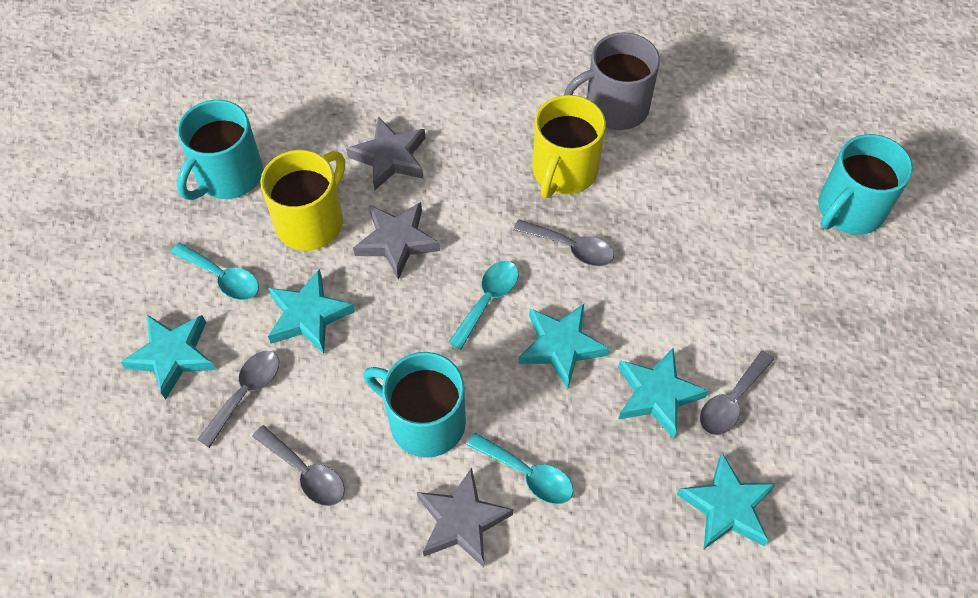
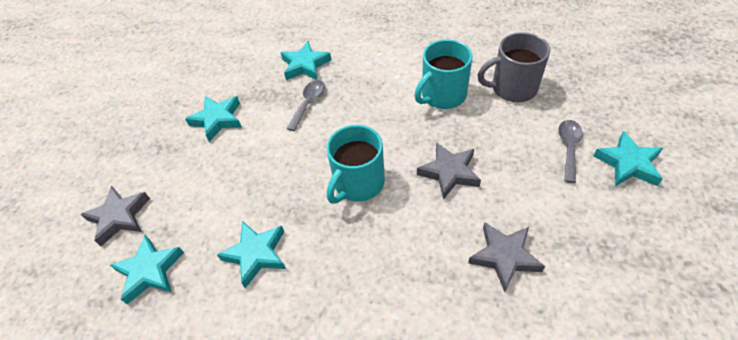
grey spoon: 4 -> 2
turquoise mug: 3 -> 2
turquoise spoon: 3 -> 0
yellow mug: 2 -> 0

